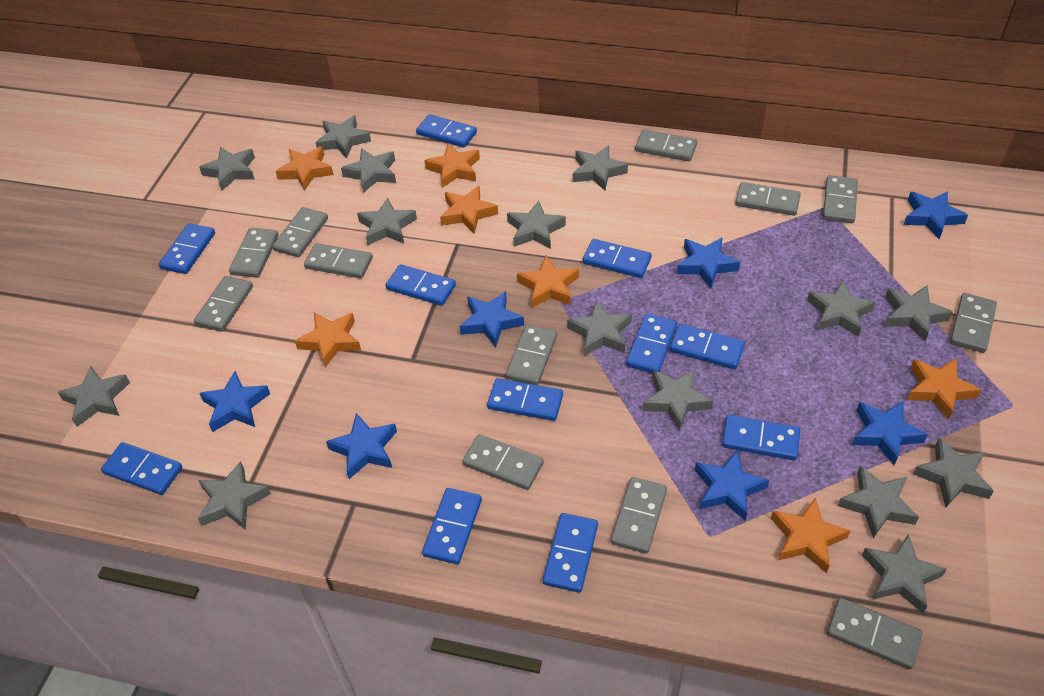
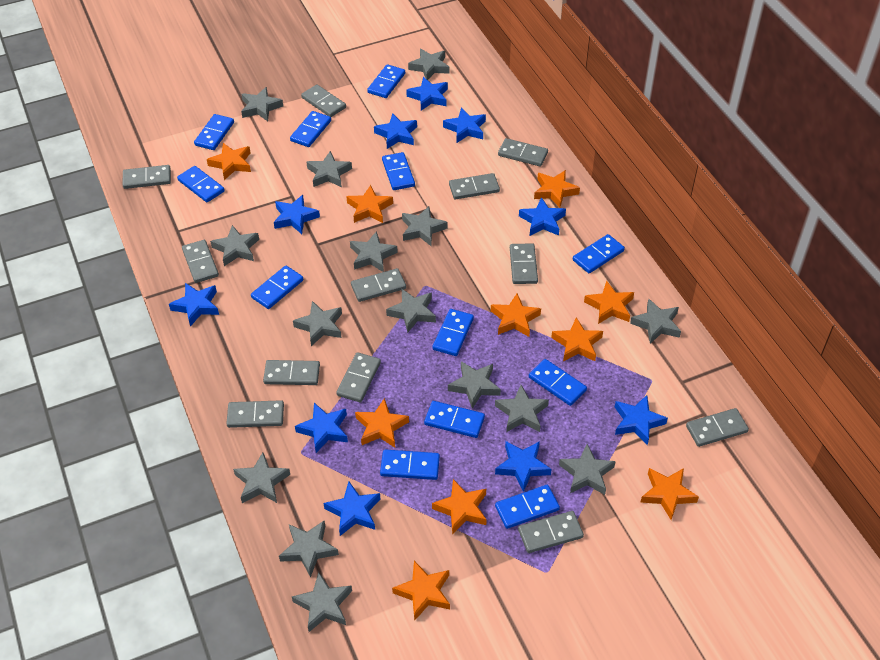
blue domino: 11 -> 12
blue star: 7 -> 10
orange star: 7 -> 10

